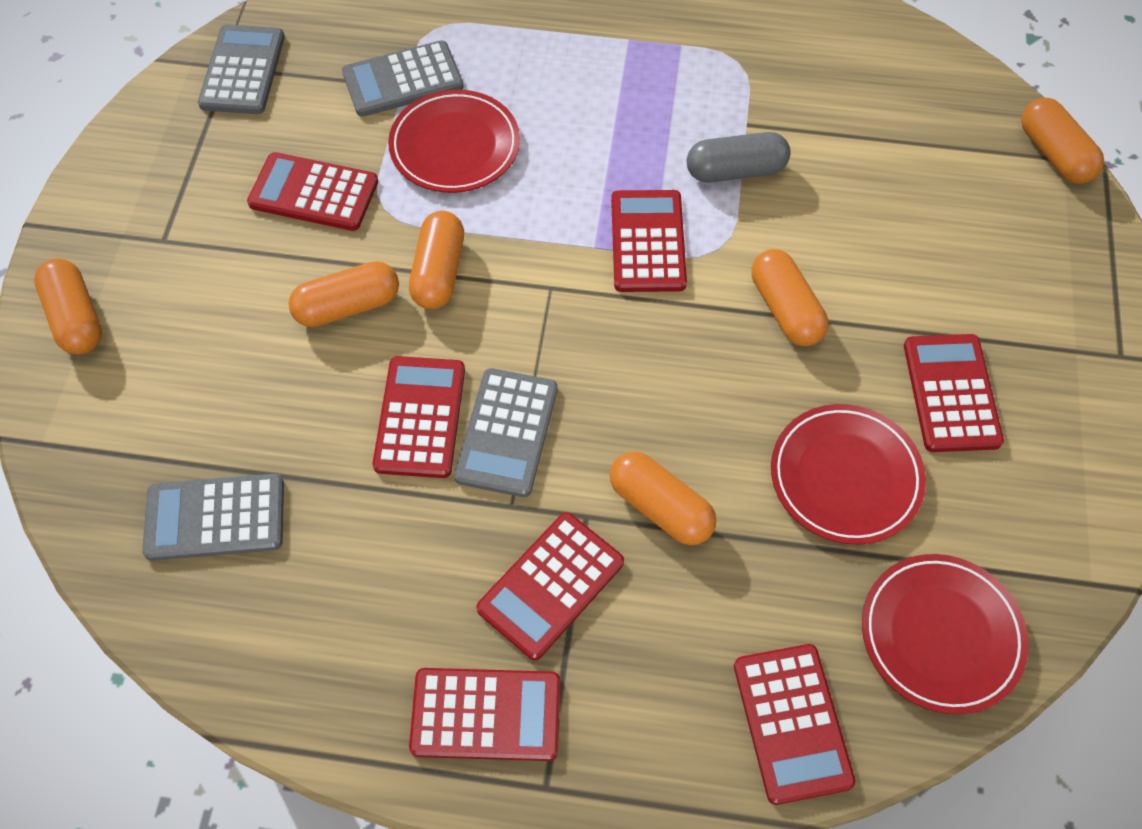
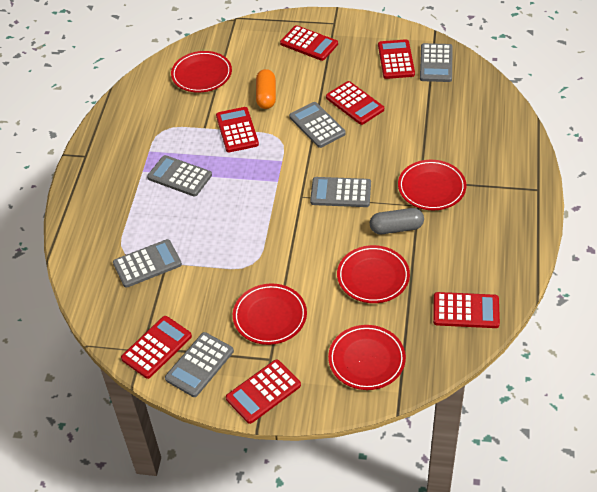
grey calculator: 4 -> 6
orange capsule: 6 -> 1
red plate: 3 -> 5

